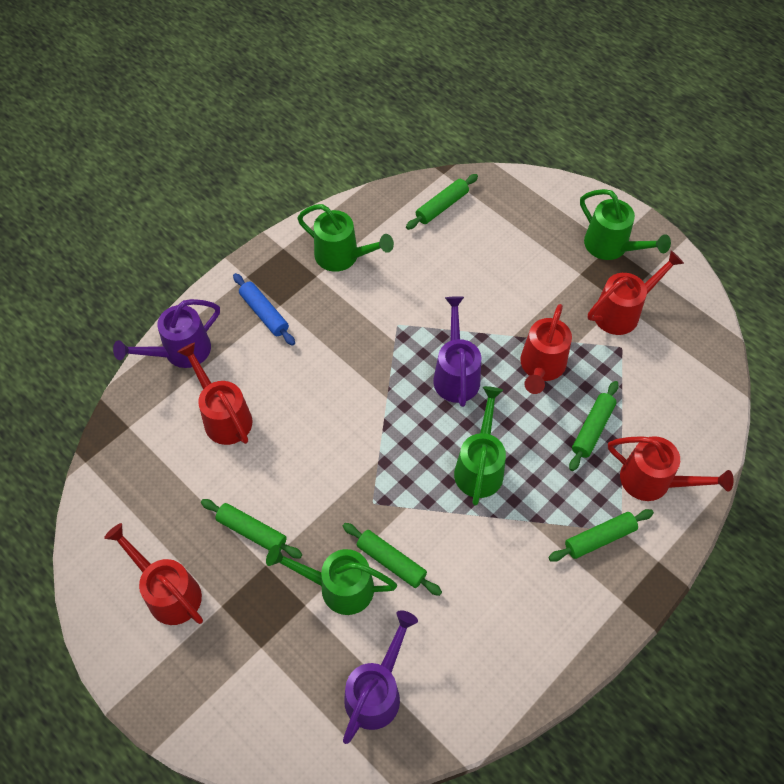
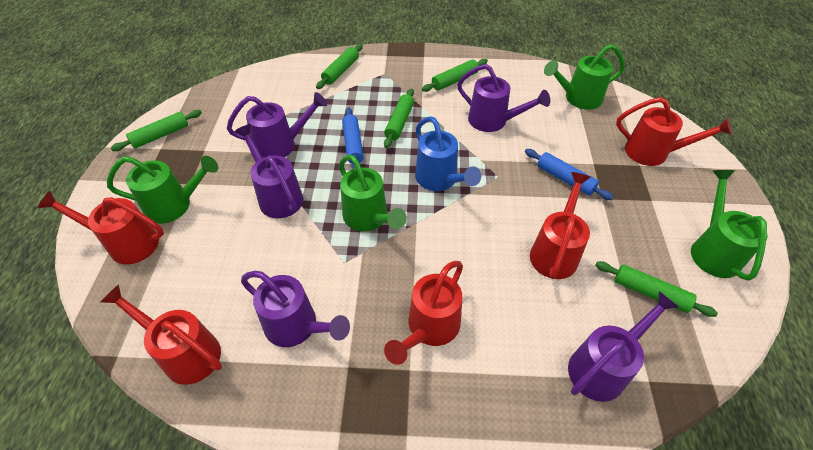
blue rolling pin: 1 -> 2
blue watering can: 0 -> 1
purple watering can: 3 -> 5

